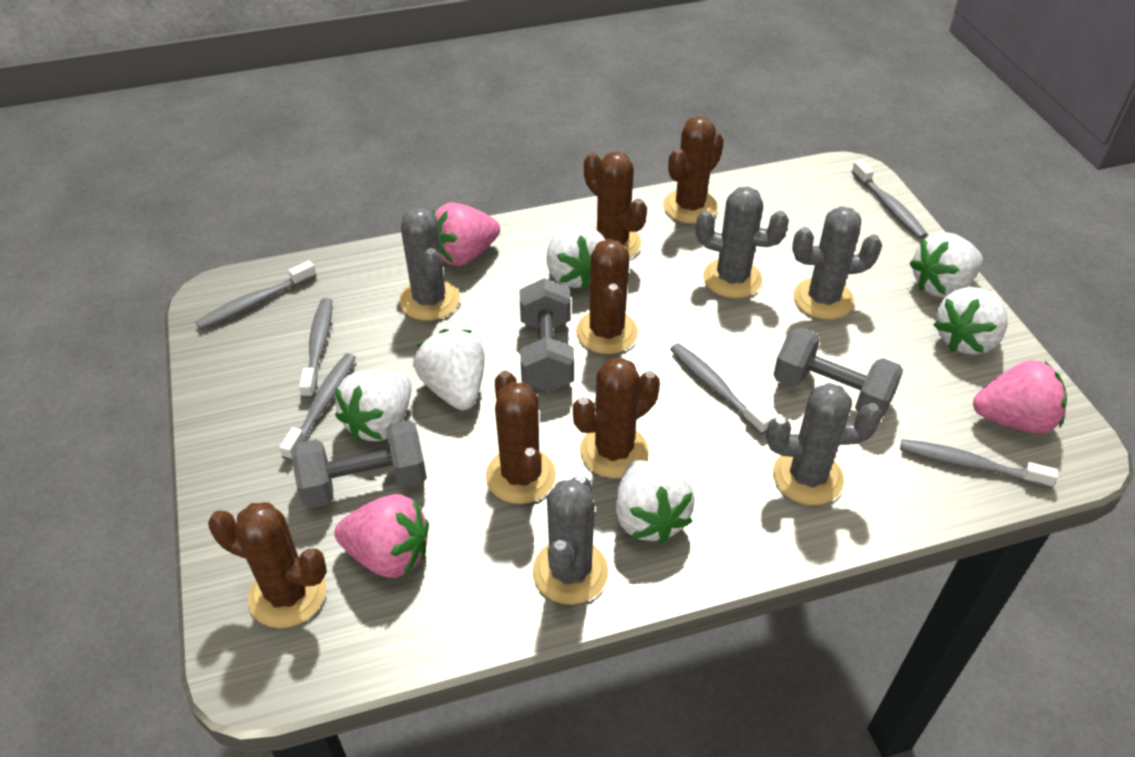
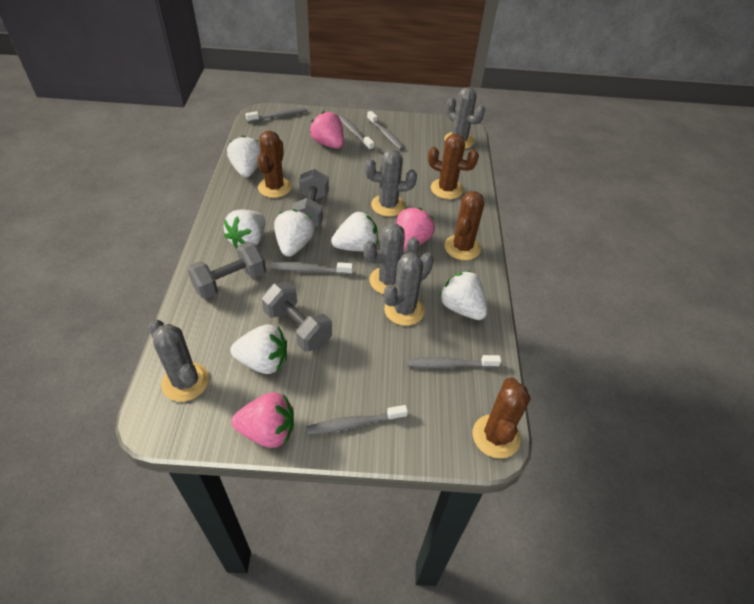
brown cactus: 6 -> 4

